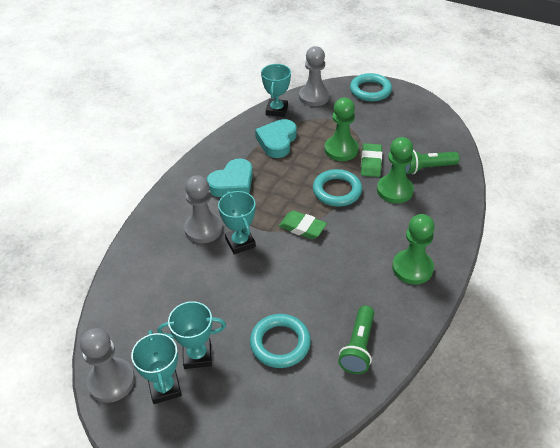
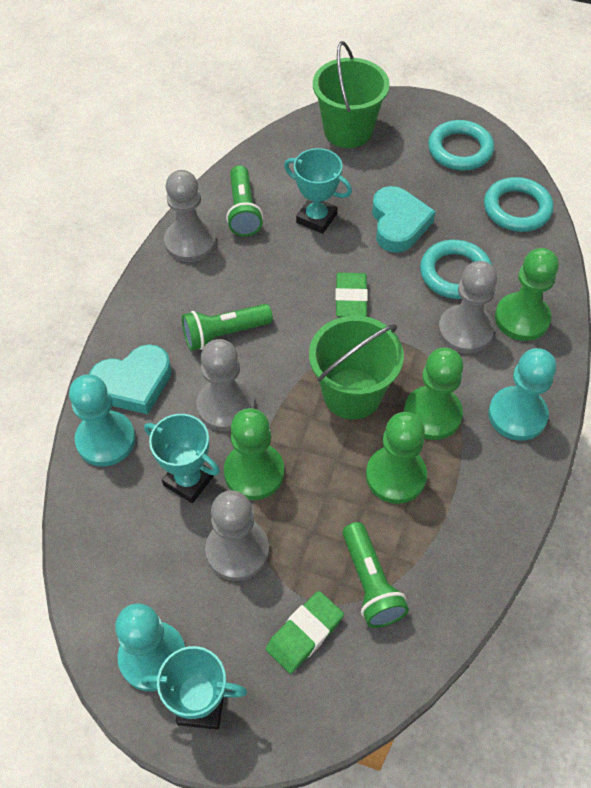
green bucket: 0 -> 2
green flashlight: 2 -> 3
green pawn: 3 -> 4
grey pawn: 3 -> 4
turquoise pawn: 0 -> 3
turquoise trophy: 4 -> 3

